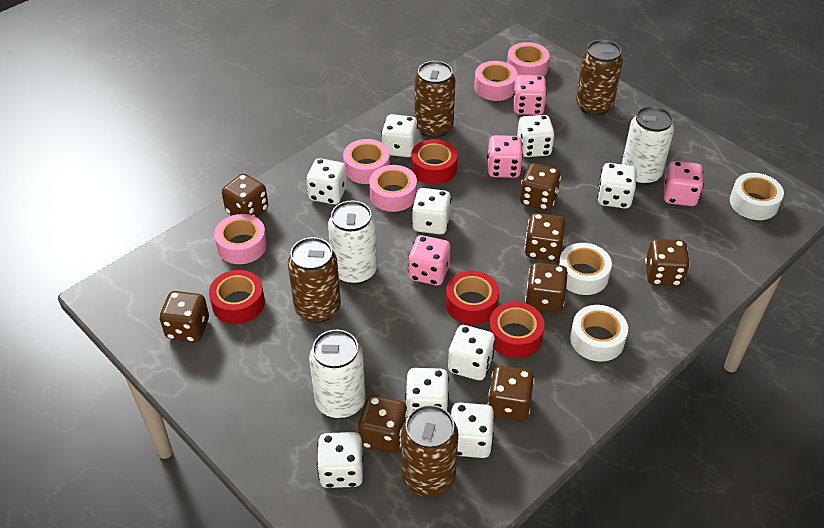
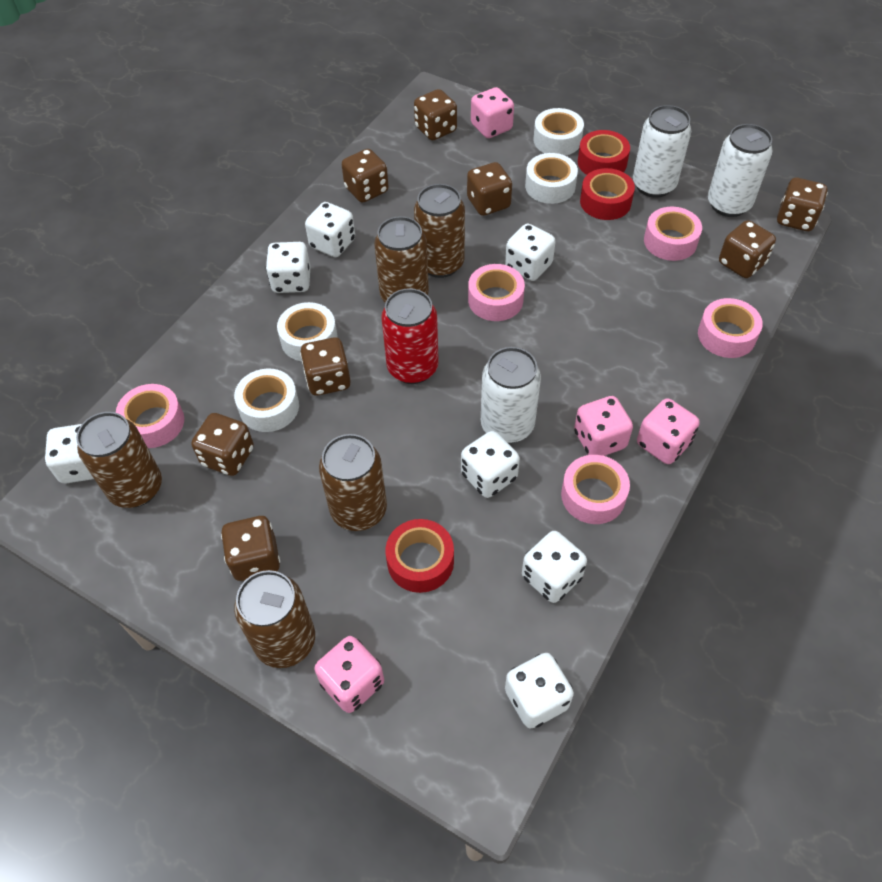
brown can: 4 -> 5
red can: 0 -> 1
red tape: 4 -> 3
white dice: 9 -> 7
white tape: 3 -> 4

